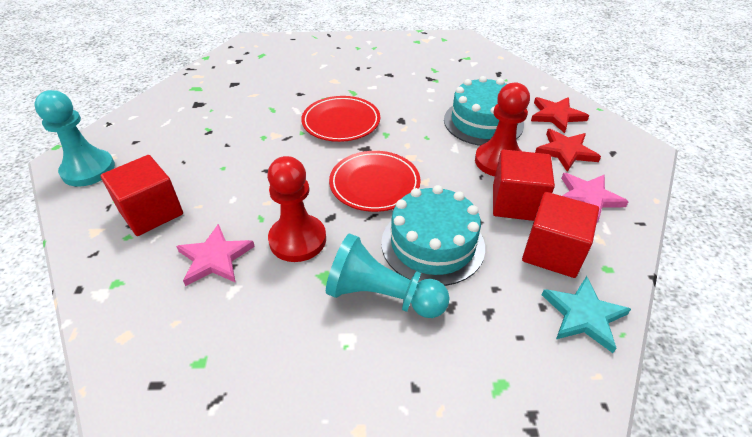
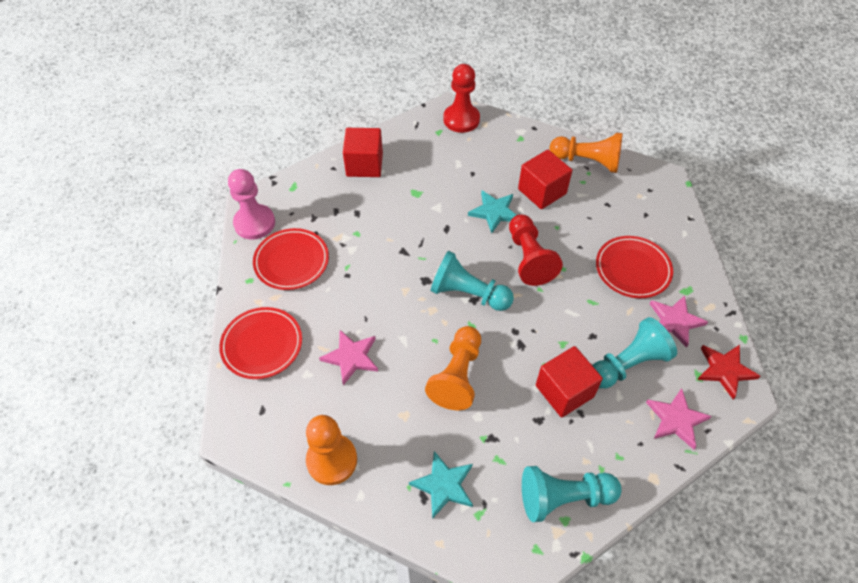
orange pawn: 0 -> 3
pink pawn: 0 -> 1
pink star: 2 -> 3
red plate: 2 -> 3
red star: 2 -> 1
turquoise cake: 2 -> 0
turquoise pawn: 2 -> 3
turquoise star: 1 -> 2

